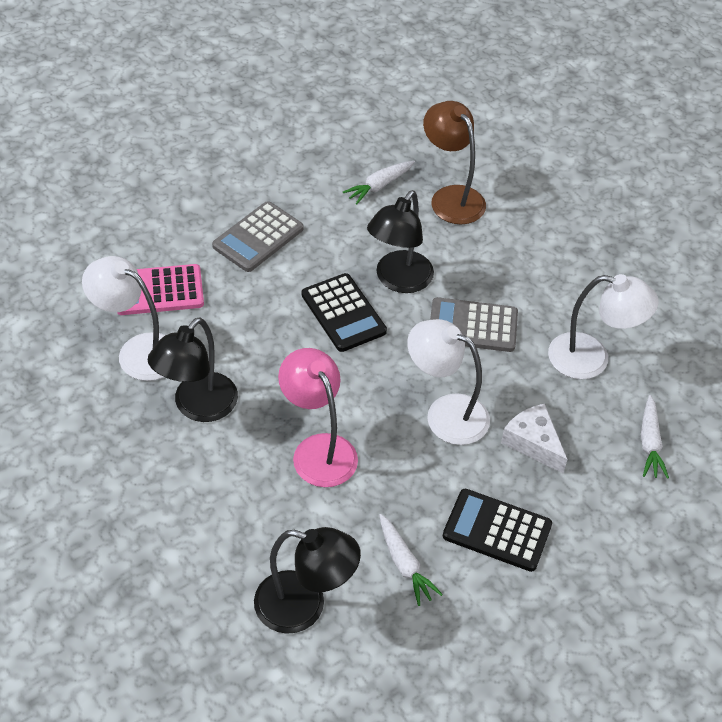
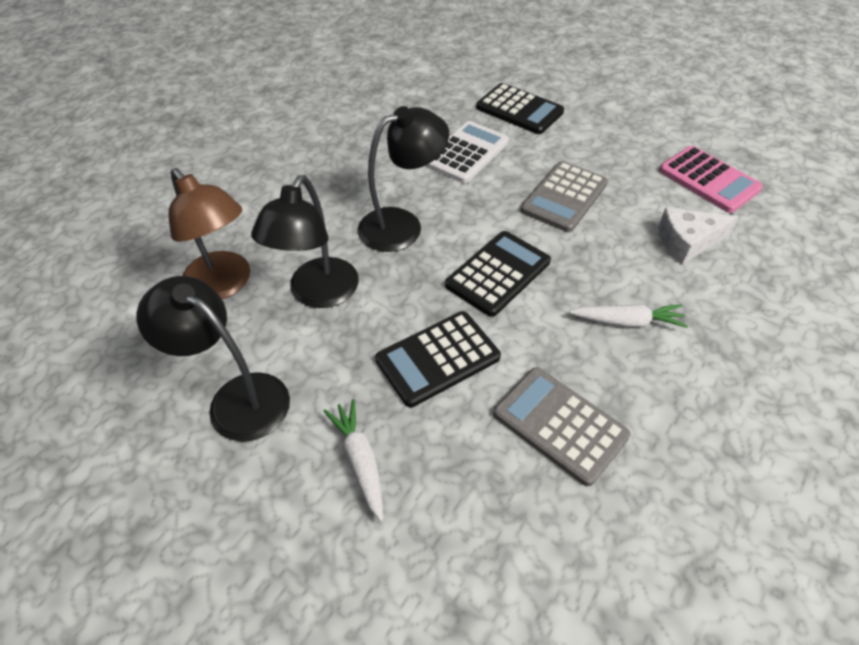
black calculator: 2 -> 3
pink lamp: 1 -> 0
white calculator: 0 -> 1
white carrot: 3 -> 2
white lamp: 3 -> 0

